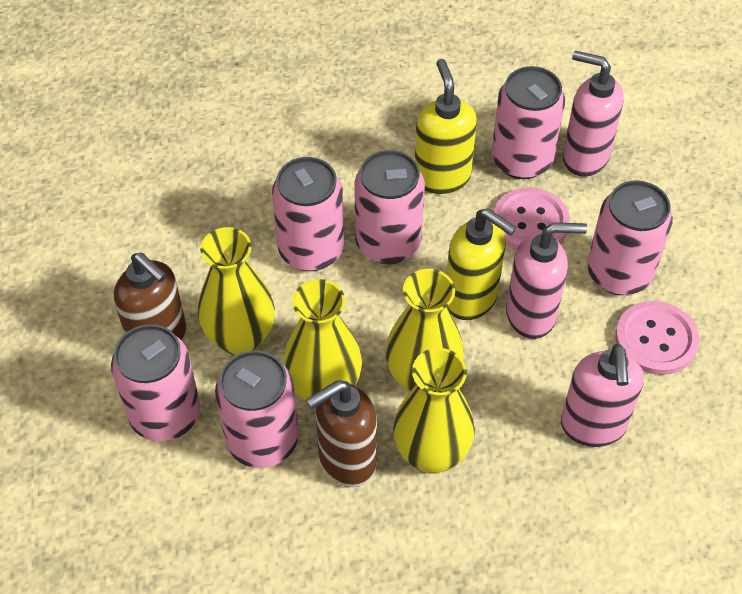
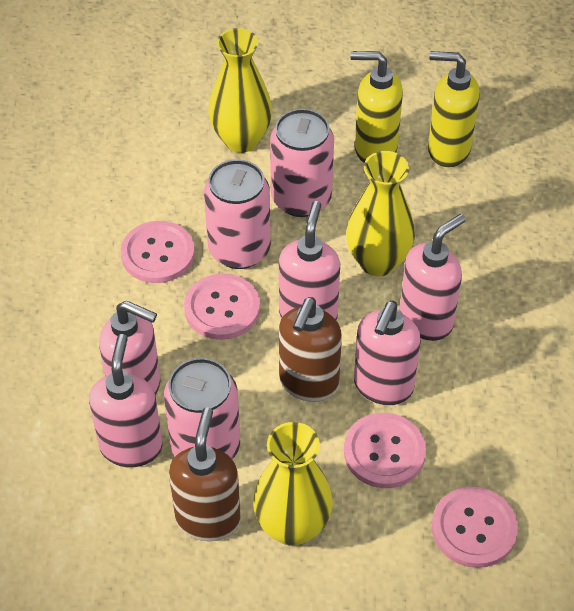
pink button: 2 -> 4
pink can: 6 -> 3
pink soap dispenser: 3 -> 5
yellow vase: 4 -> 3

